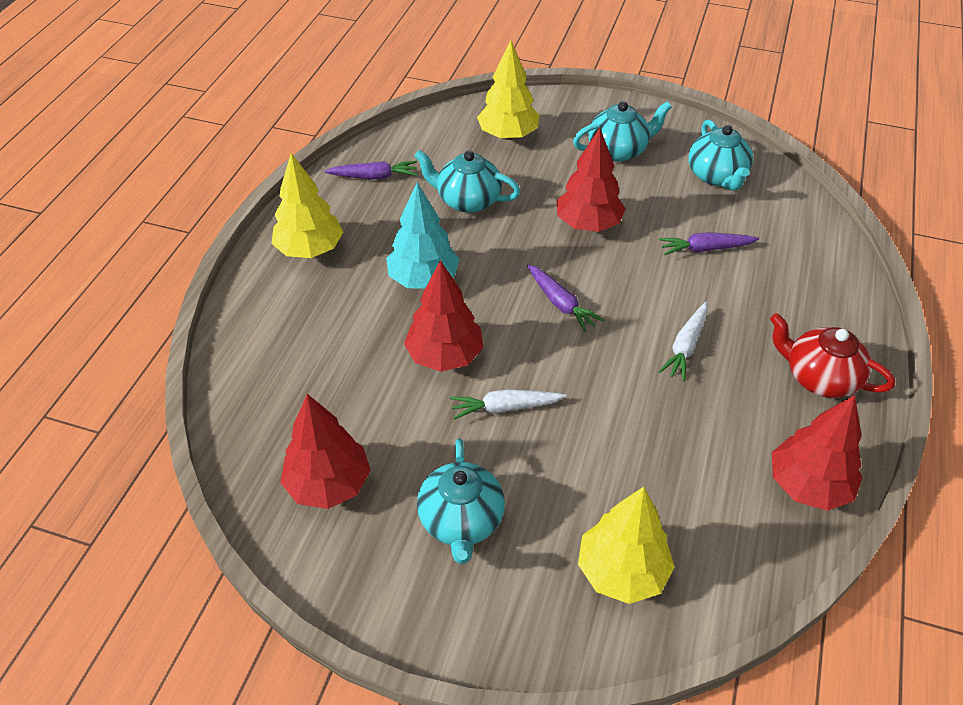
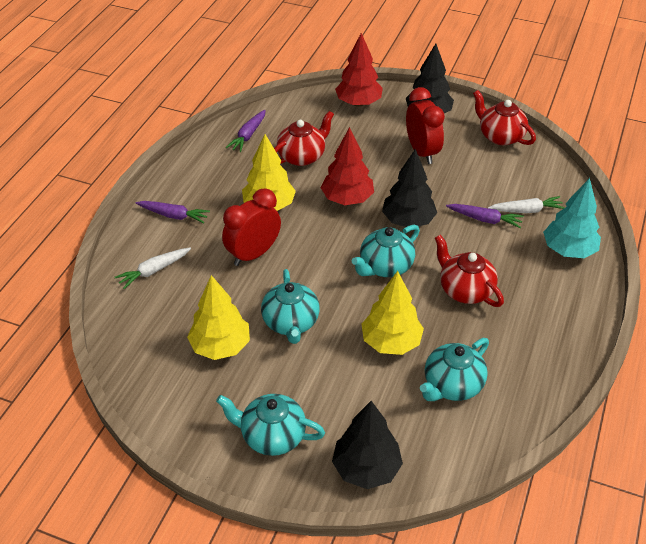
black tree: 0 -> 3
red clock: 0 -> 2
red teapot: 1 -> 3
red tree: 4 -> 2

